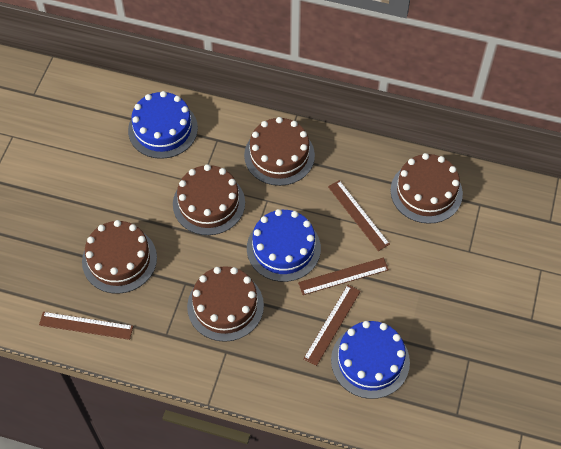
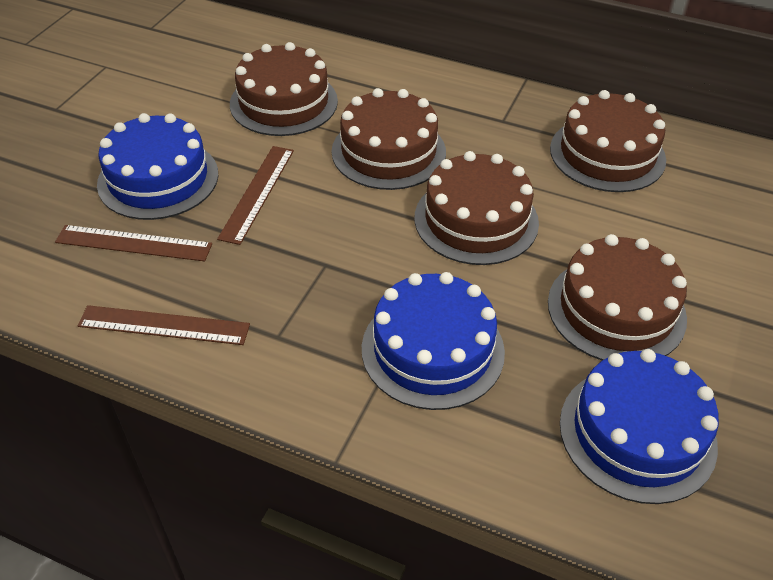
brown ruler: 4 -> 3

